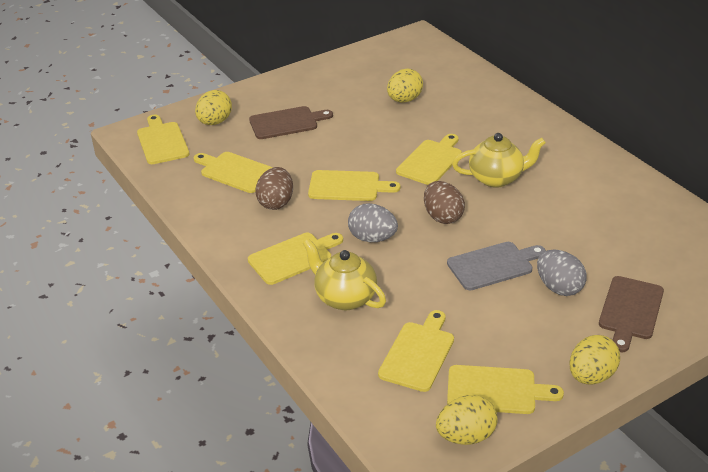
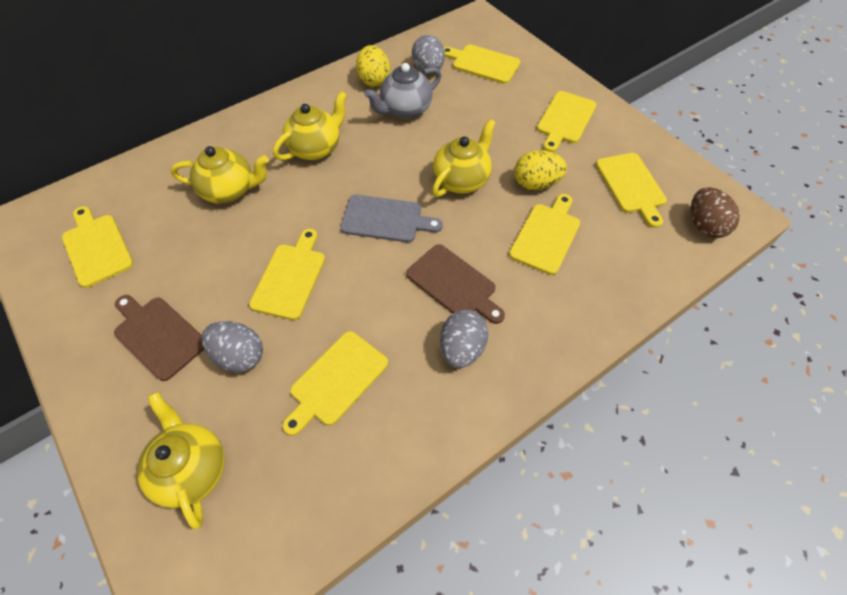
brown egg: 2 -> 1
grey egg: 2 -> 3
grey teapot: 0 -> 1
yellow egg: 4 -> 2
yellow teapot: 2 -> 4

